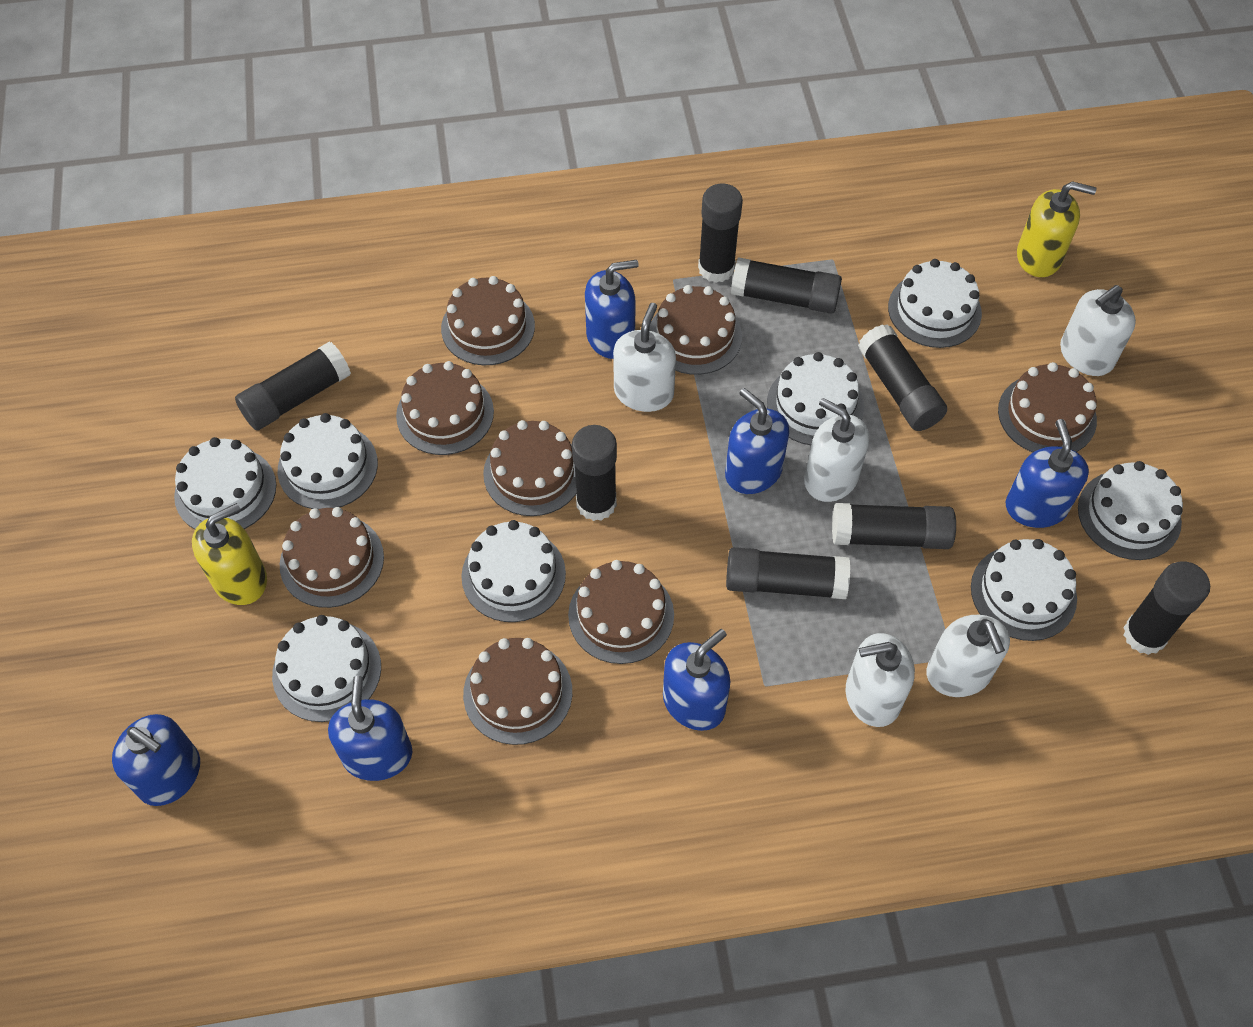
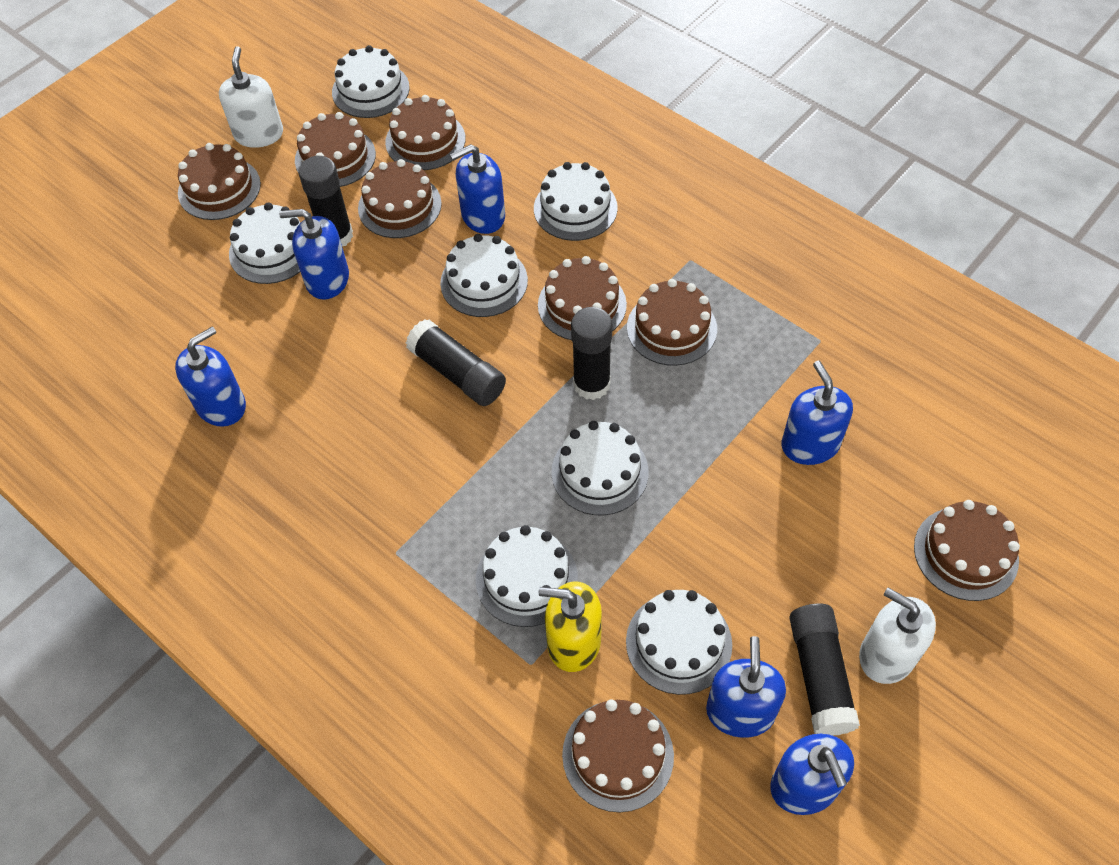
black glue stick: 8 -> 4
white cake: 8 -> 7
white soap dispenser: 5 -> 2
yellow soap dispenser: 2 -> 1

